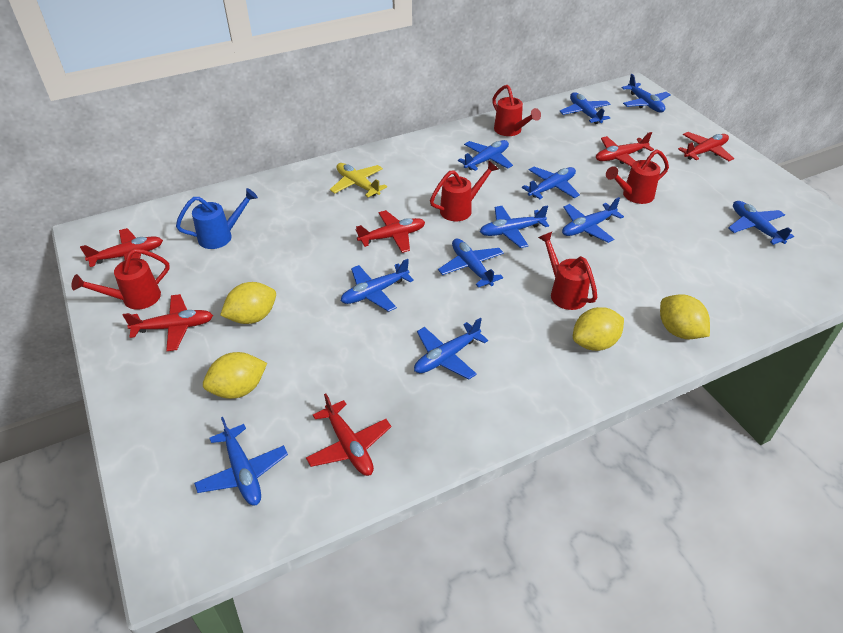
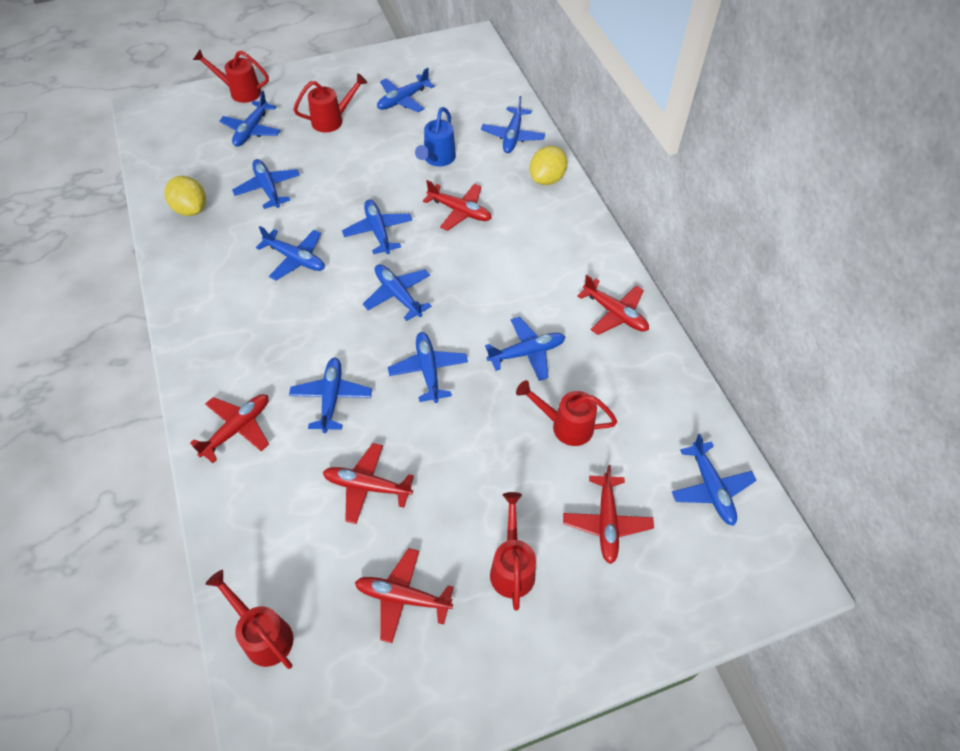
yellow lemon: 4 -> 2
yellow plane: 1 -> 0

